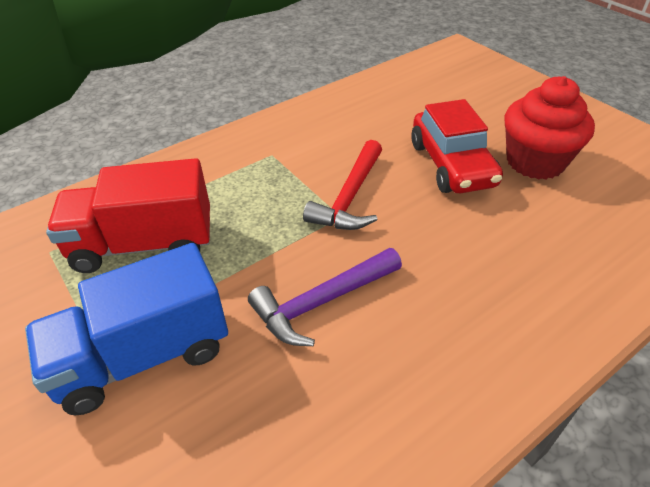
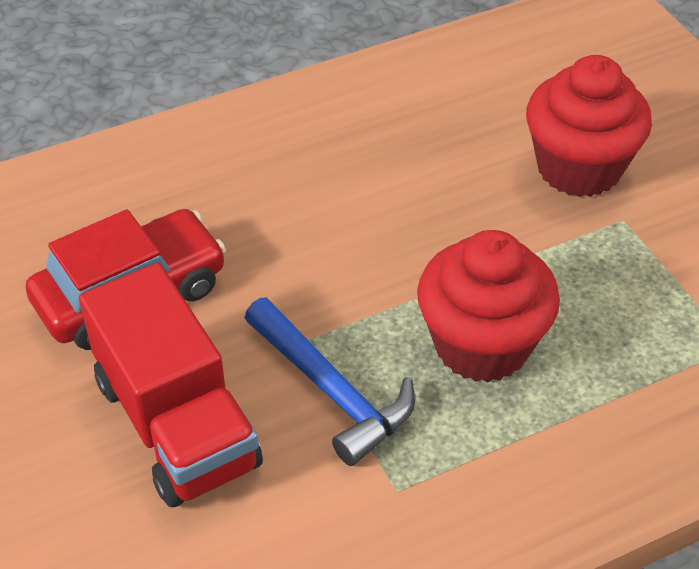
blue hammer: 0 -> 1
blue truck: 1 -> 0
purple hammer: 1 -> 0
red cupcake: 1 -> 2
red hammer: 1 -> 0

